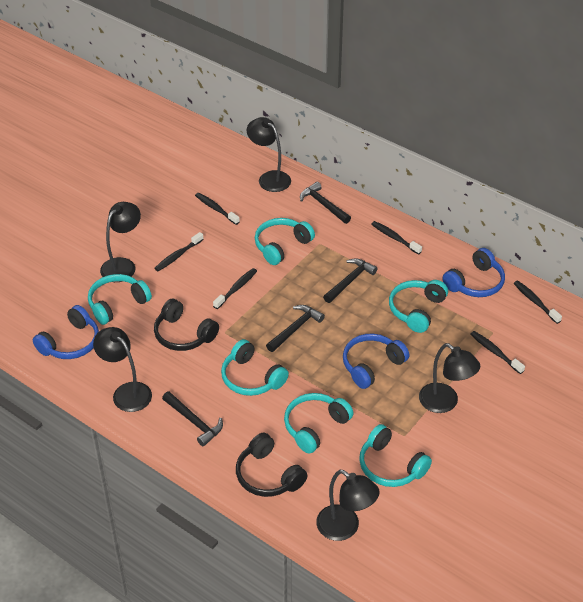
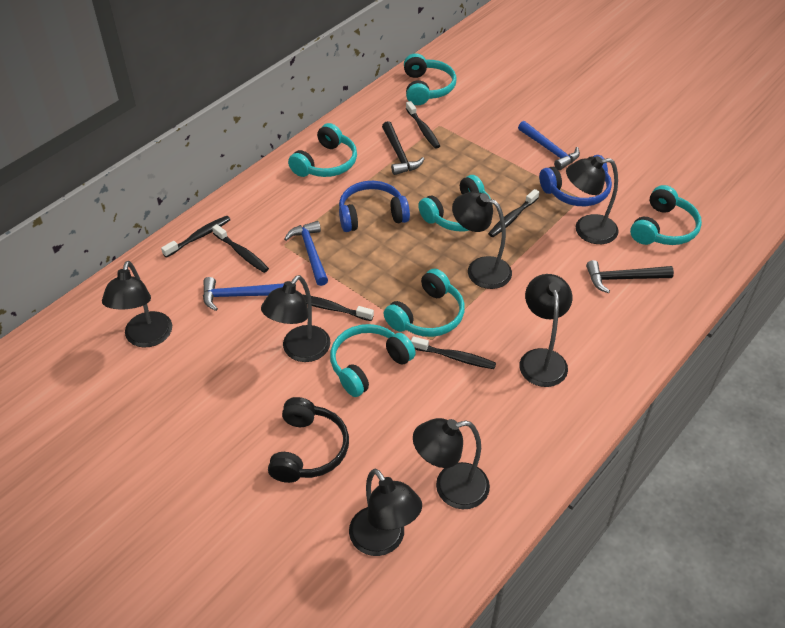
black hammer: 4 -> 2
black headphones: 2 -> 1
black lamp: 5 -> 7
blue hammer: 0 -> 3
blue headphones: 3 -> 2

